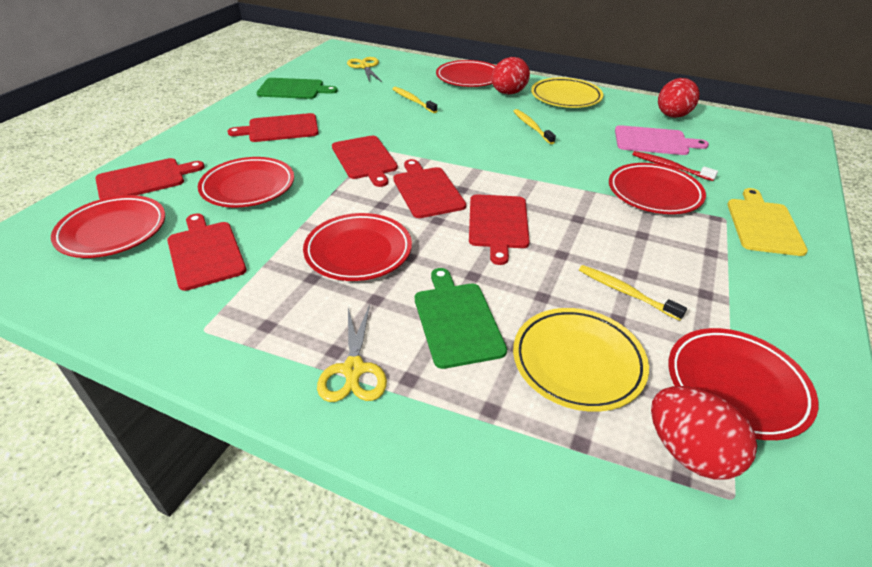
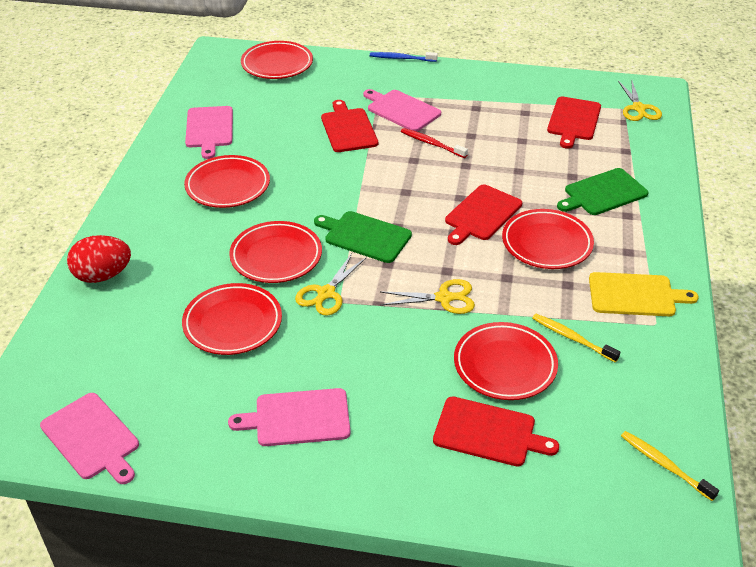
blue toothbrush: 0 -> 1
pink cutting board: 1 -> 4
red cutting board: 6 -> 4
red egg: 3 -> 1
yellow plate: 2 -> 0
yellow scissors: 2 -> 3
yellow toothbrush: 3 -> 2

